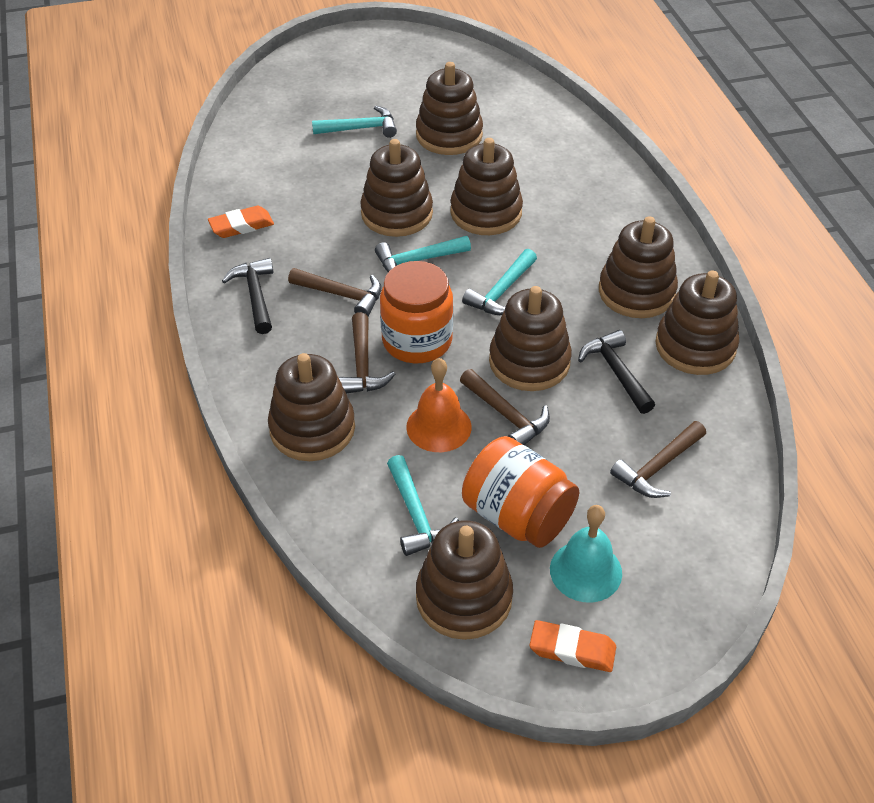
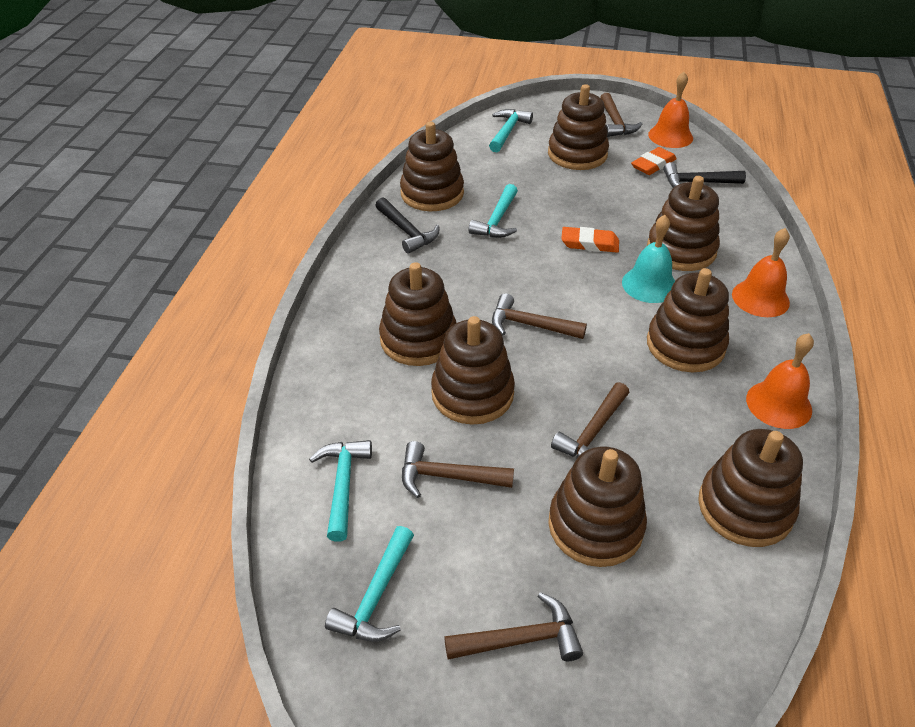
brown hammer: 4 -> 5
orange bell: 1 -> 3
orange jar: 2 -> 0

